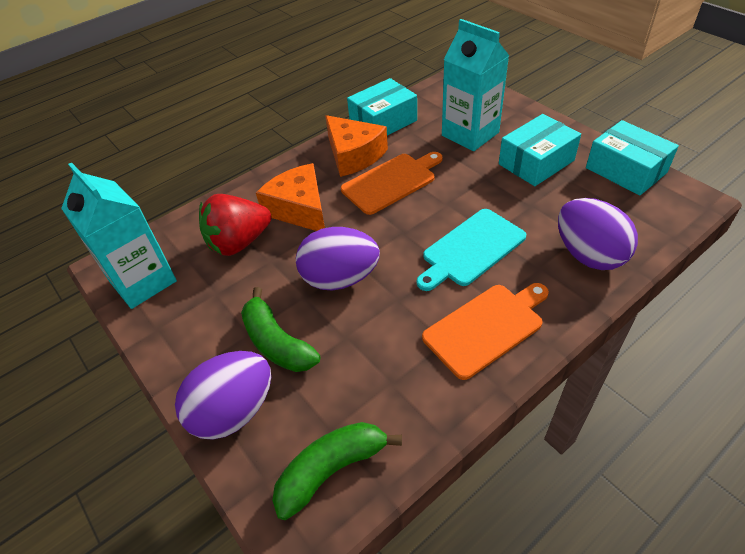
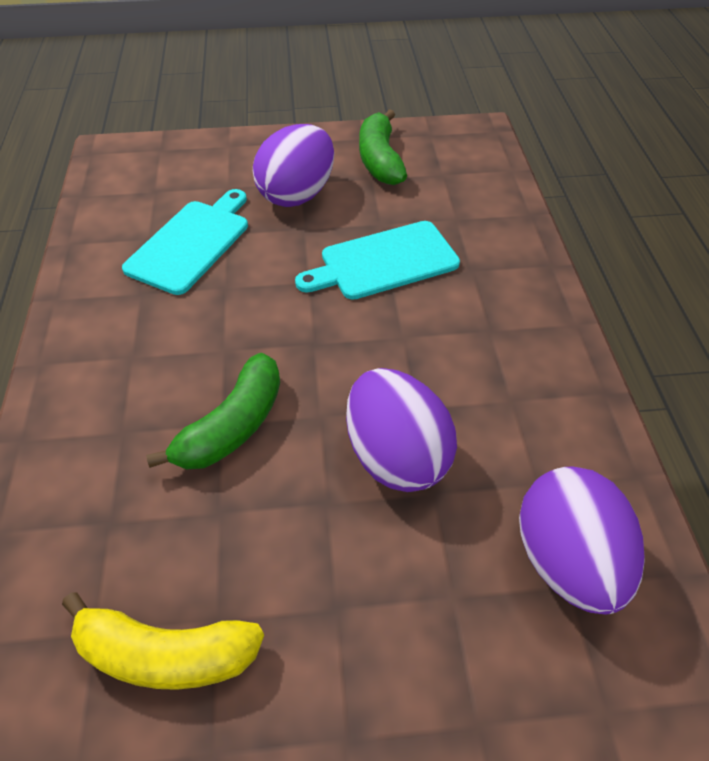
orange cheese: 2 -> 0
orange cutting board: 2 -> 0
red strawberry: 1 -> 0
turquoise box: 3 -> 0
turquoise carton: 2 -> 0
turquoise cutting board: 1 -> 2
yellow banana: 0 -> 1

